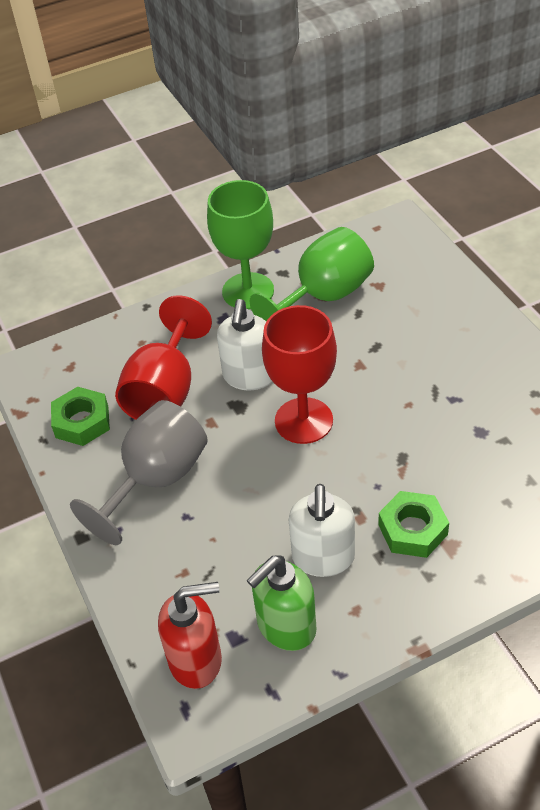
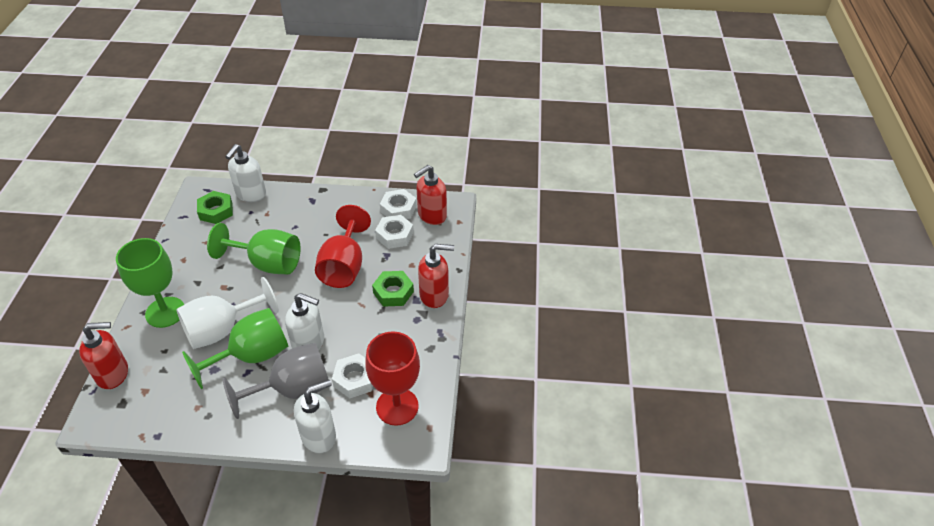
green goblet: 2 -> 3
green soap dispenser: 1 -> 0
red soap dispenser: 1 -> 3
white goblet: 0 -> 1
white nut: 0 -> 3
white soap dispenser: 2 -> 3

